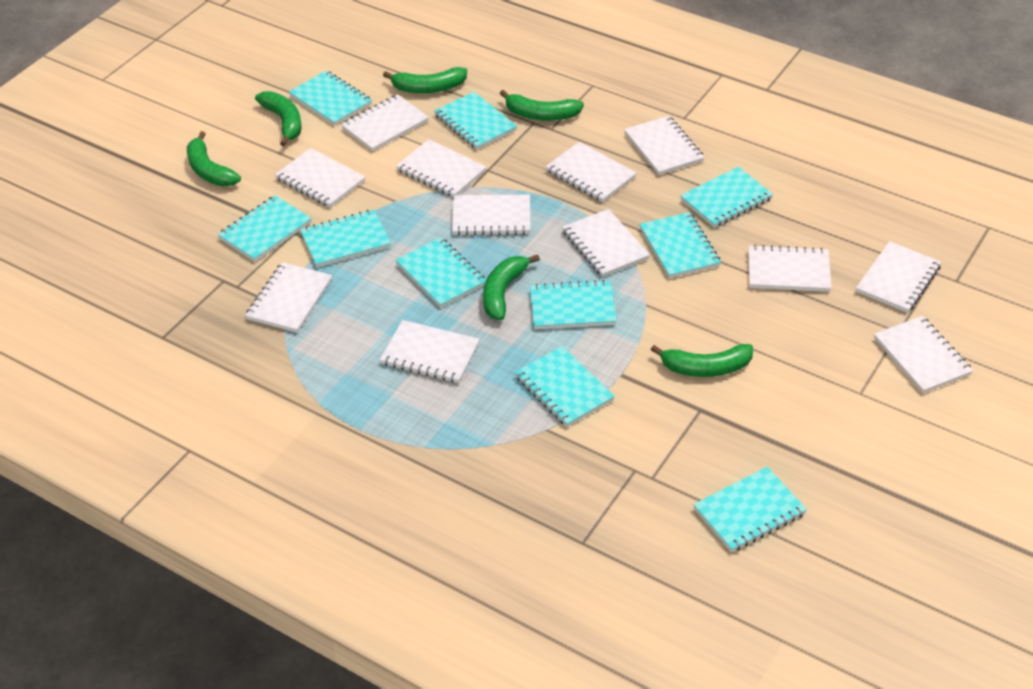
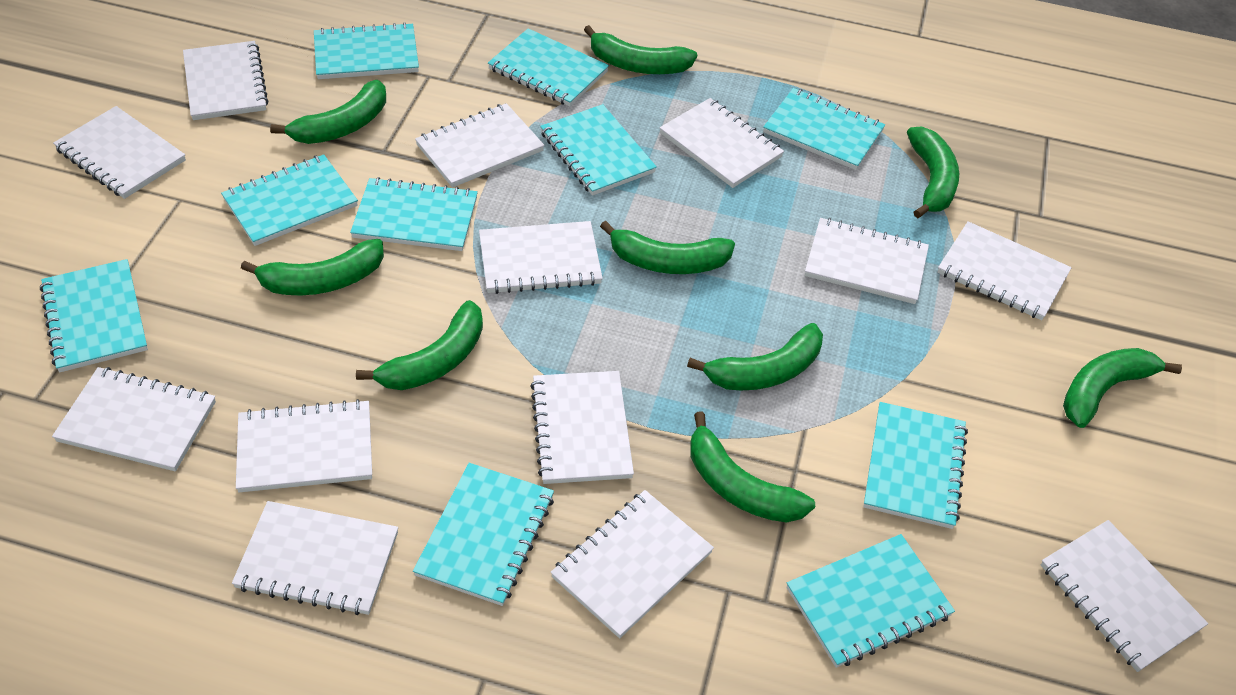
green banana: 6 -> 9
white notebook: 12 -> 13

